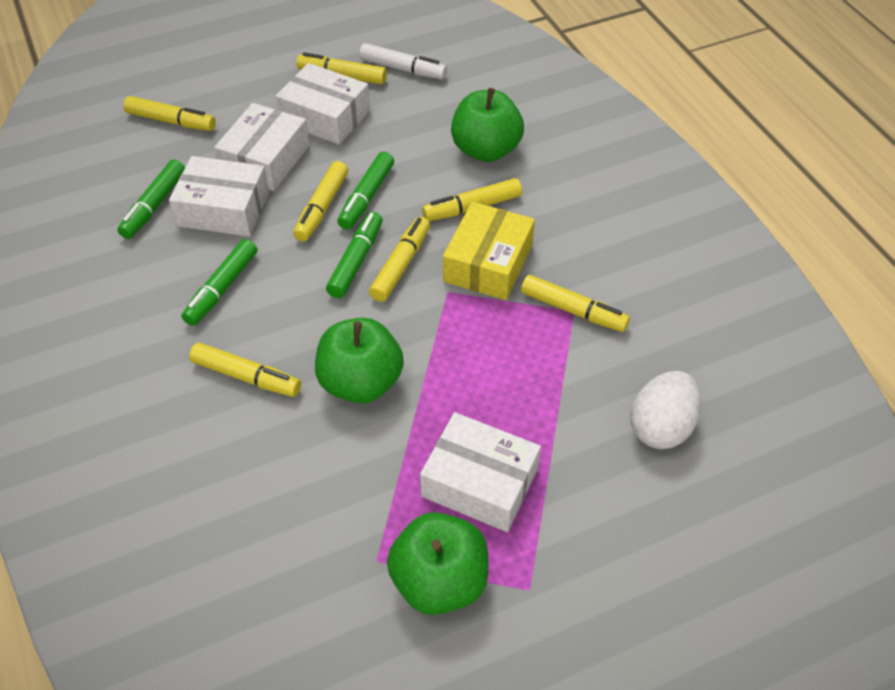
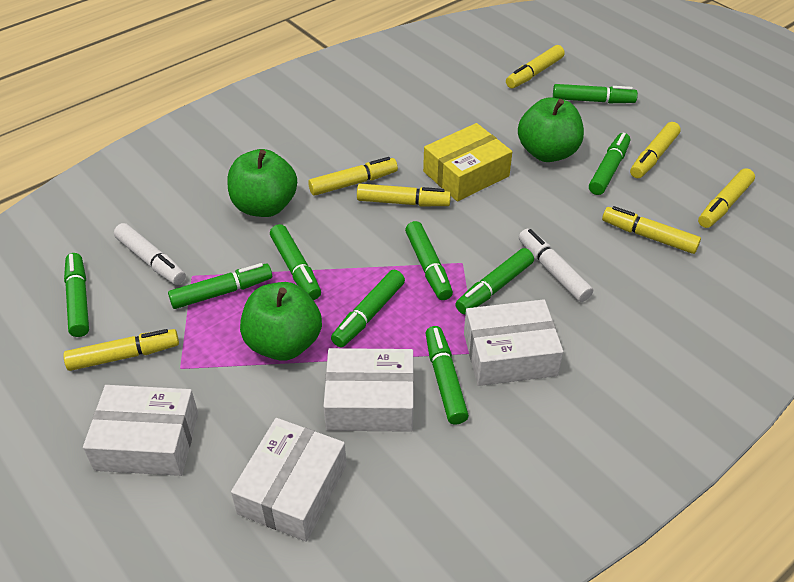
green marker: 4 -> 9
white egg: 1 -> 0
white marker: 1 -> 2

